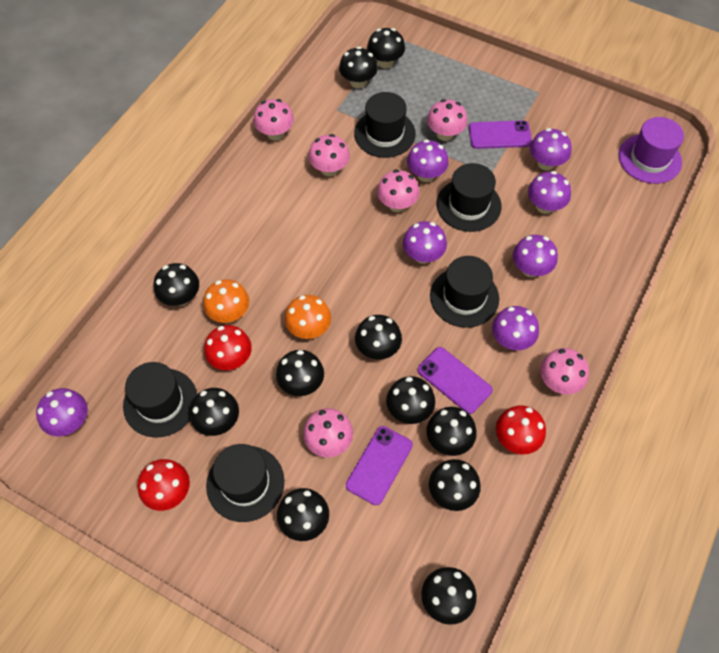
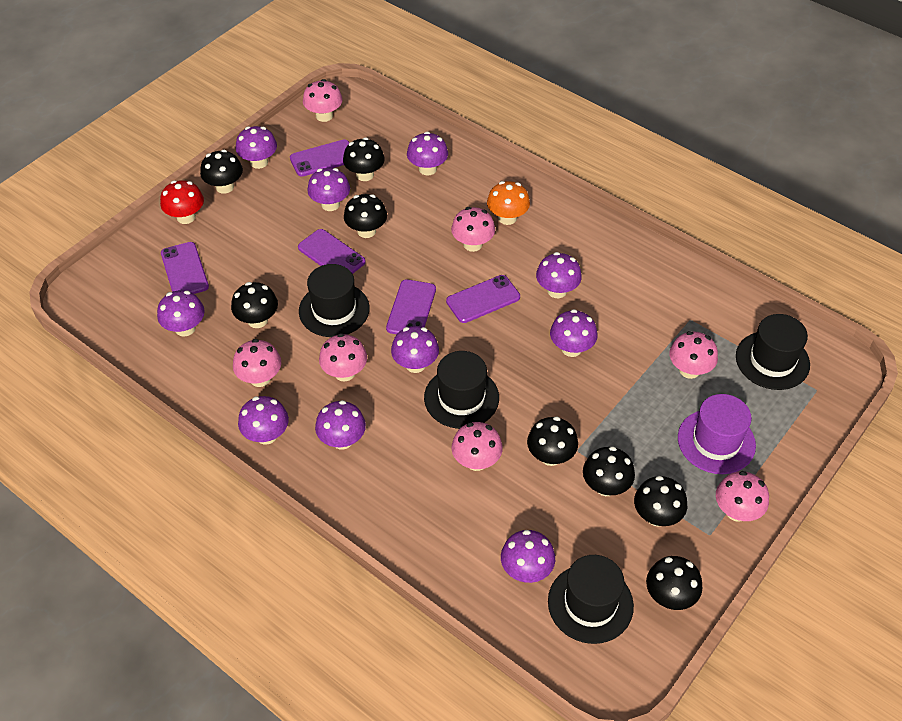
black hat: 5 -> 4
black mushroom: 11 -> 8
orange mushroom: 2 -> 1
pink mushroom: 6 -> 7
purple mushroom: 7 -> 10
purple phone: 3 -> 5
red mushroom: 3 -> 1

